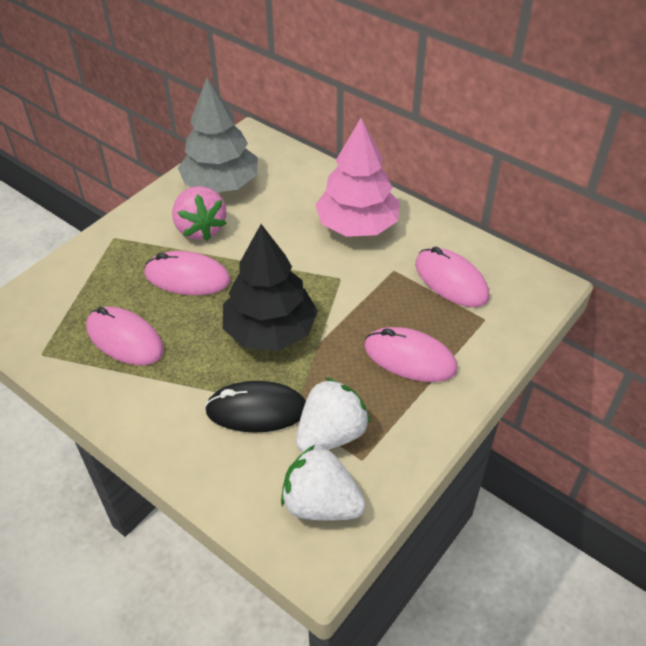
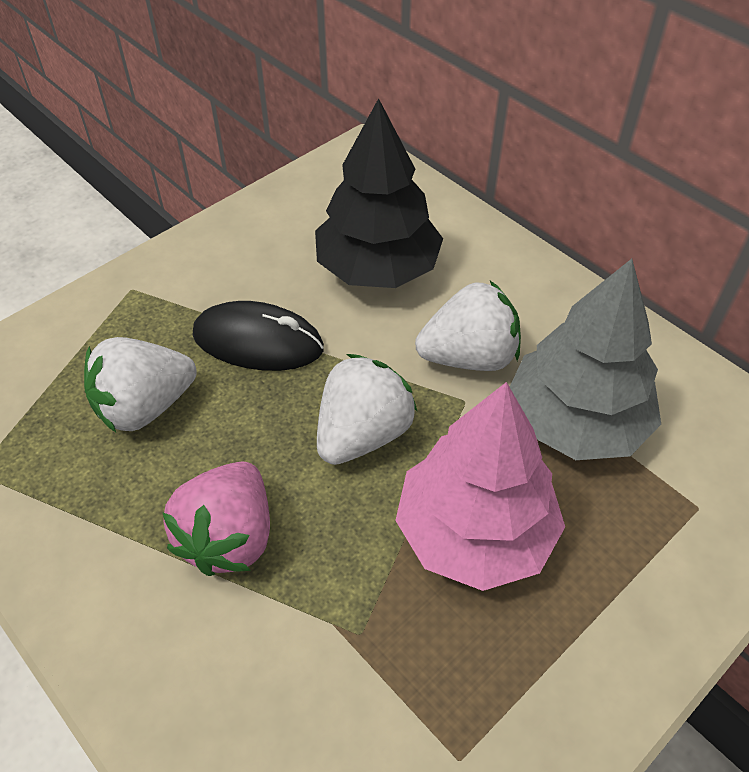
pink mouse: 4 -> 0
white strawberry: 2 -> 3

